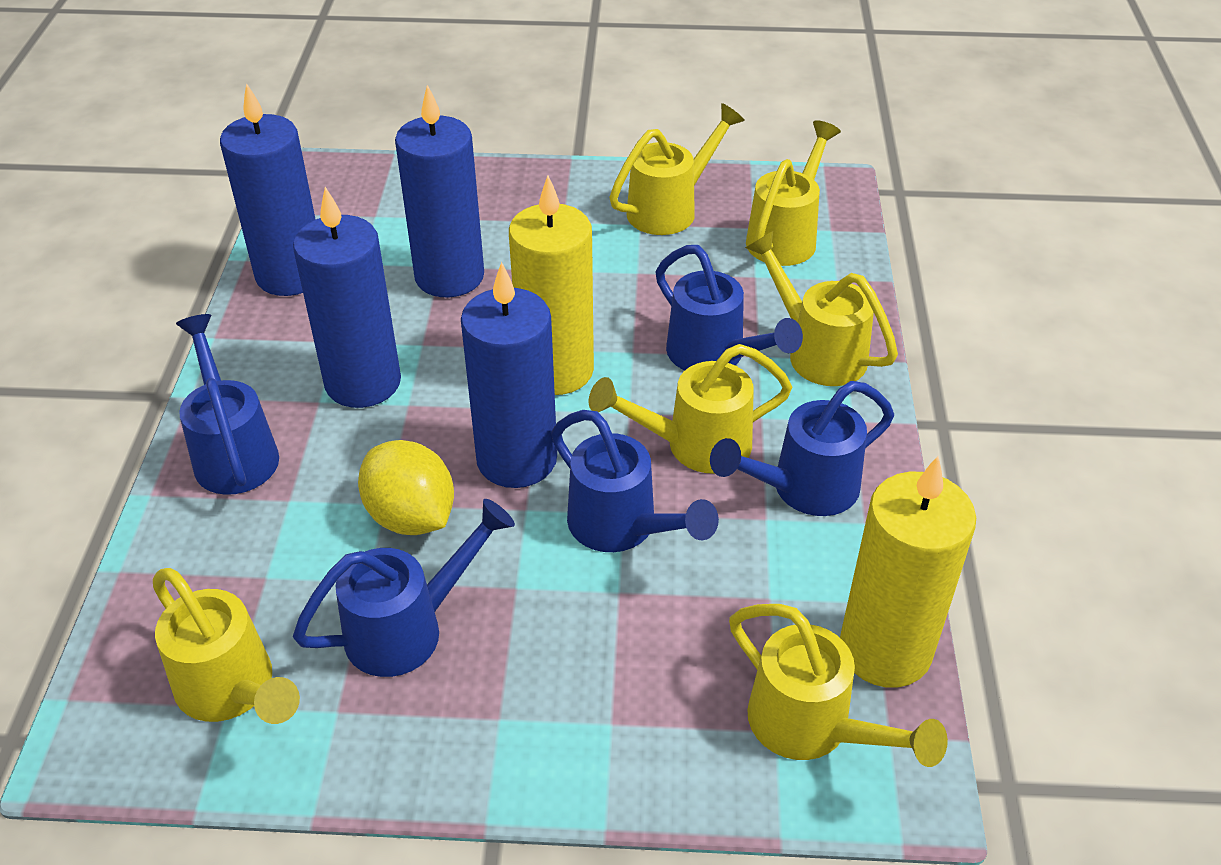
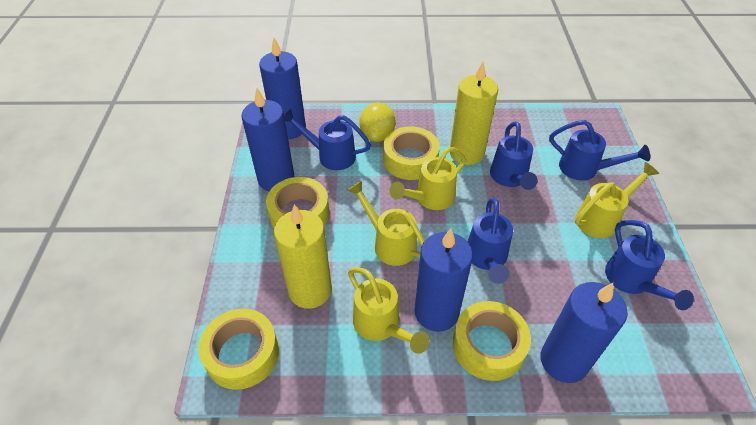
yellow tape: 0 -> 4
yellow watering can: 6 -> 4

